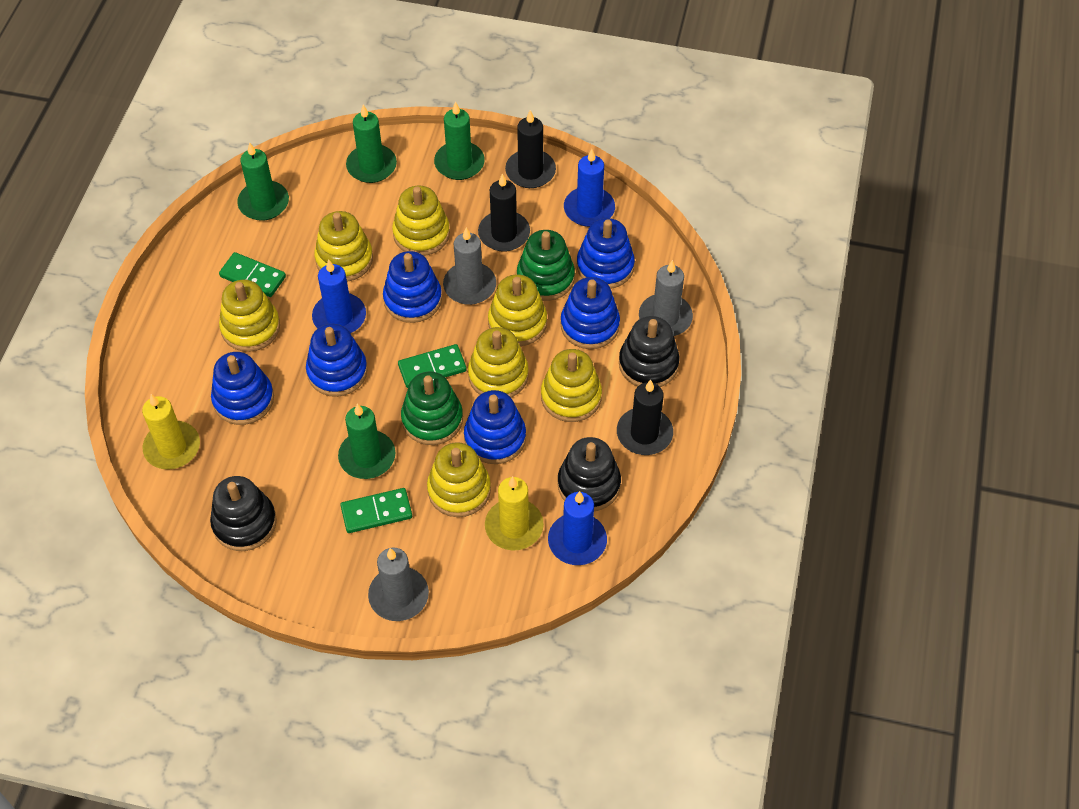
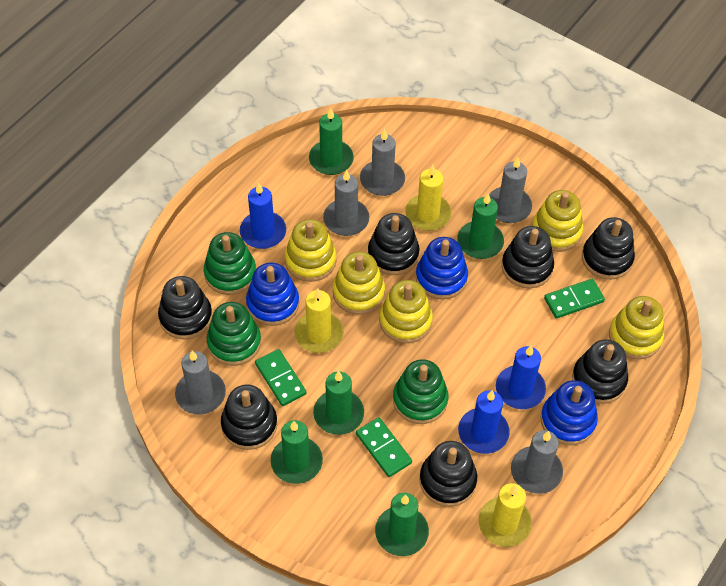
black candle: 3 -> 0
black stacking toy: 3 -> 7
blue stacking toy: 6 -> 3
green candle: 4 -> 5
green stacking toy: 2 -> 3
grey candle: 3 -> 5
yellow candle: 2 -> 3
yellow stacking toy: 7 -> 5

